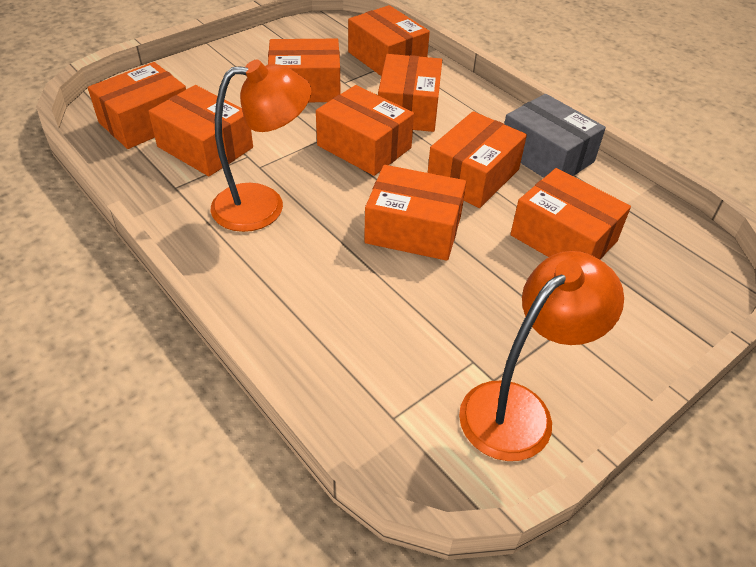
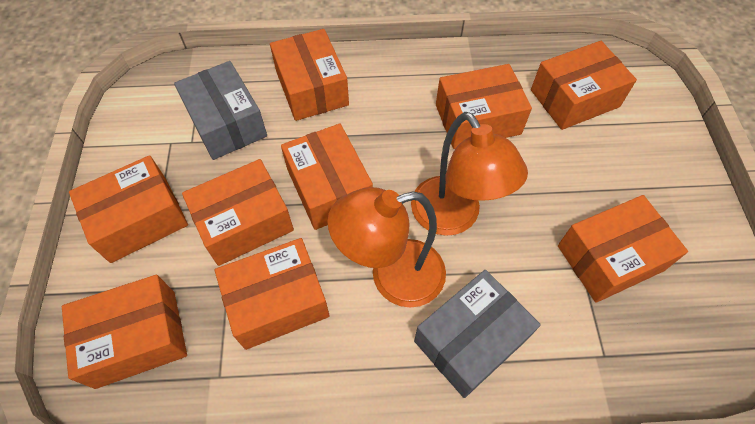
grey box: 1 -> 2

